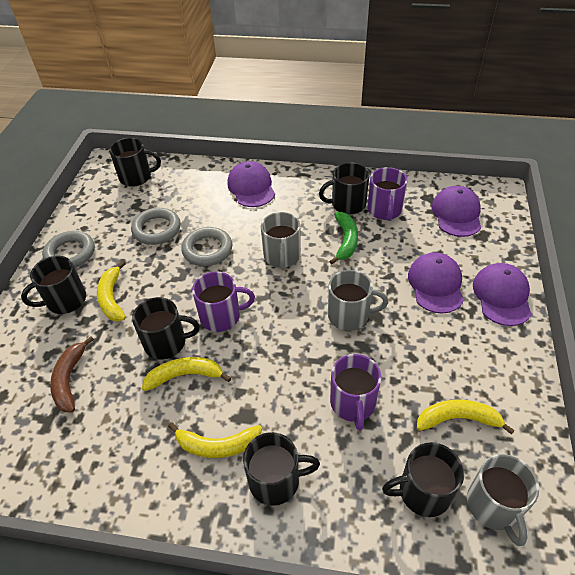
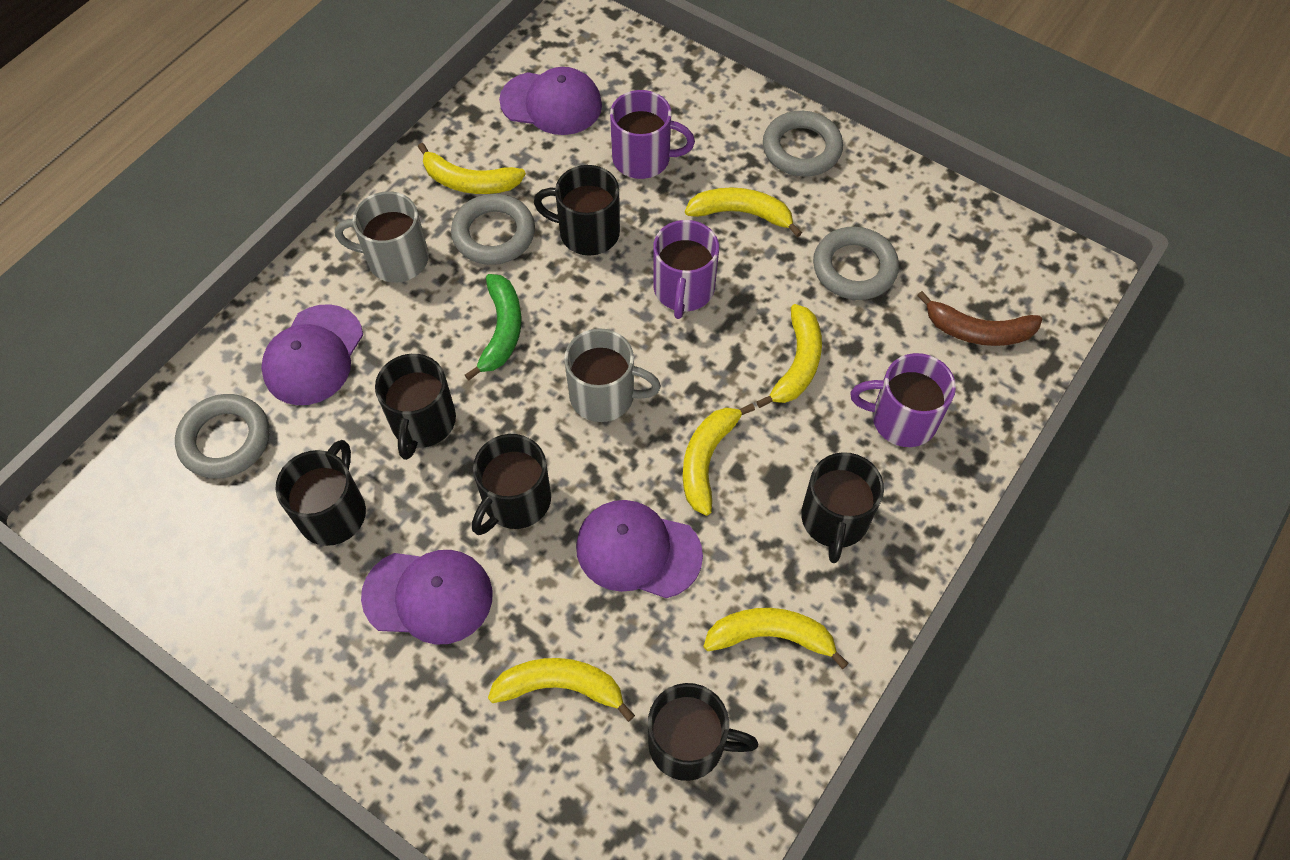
grey mug: 3 -> 2
grey ring: 3 -> 4
yellow banana: 4 -> 6

